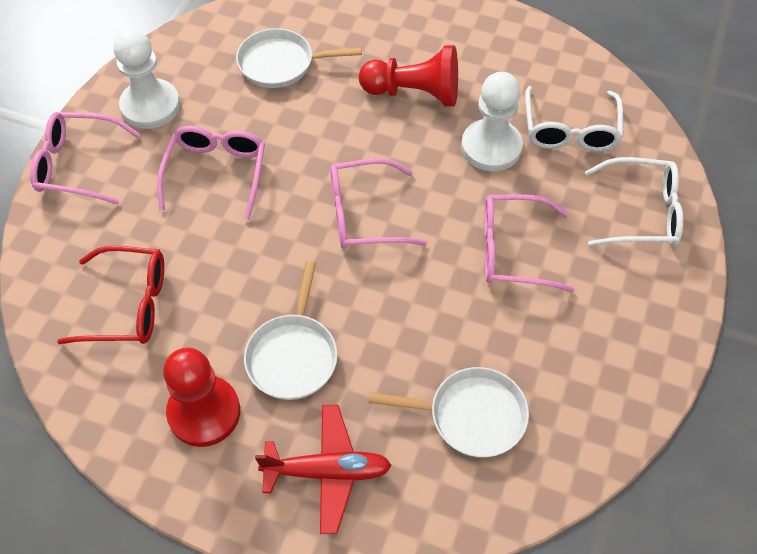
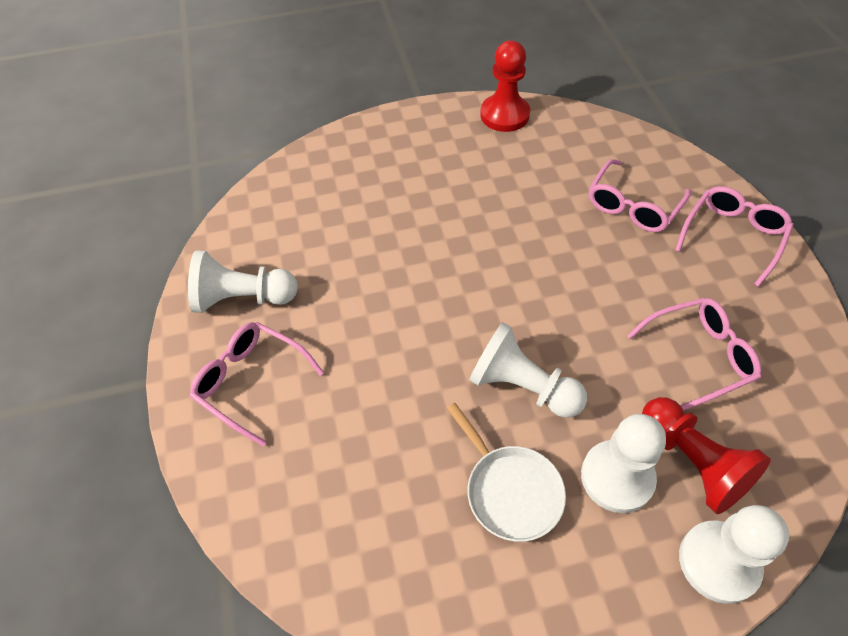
red glasses: 1 -> 0
red plane: 1 -> 0
white glasses: 2 -> 0
white pan: 3 -> 1
white pawn: 2 -> 4

